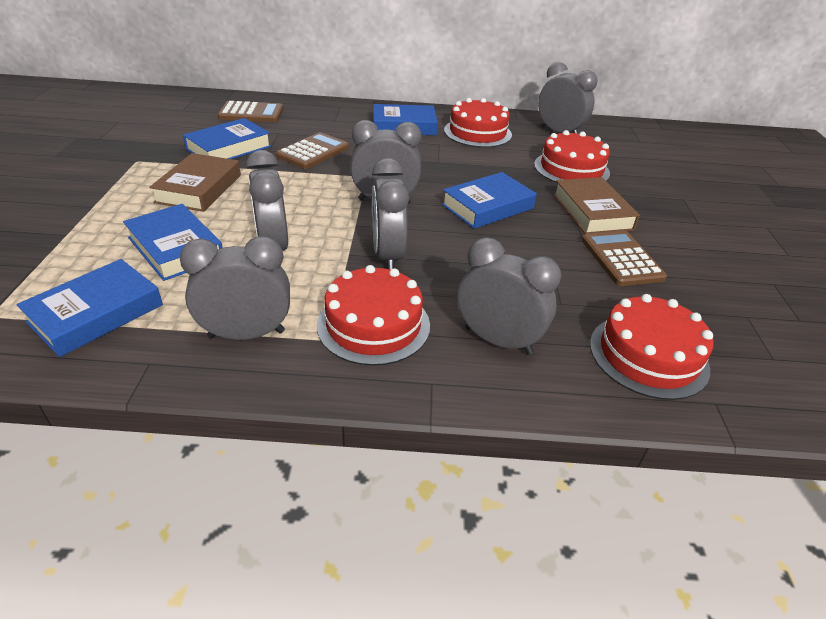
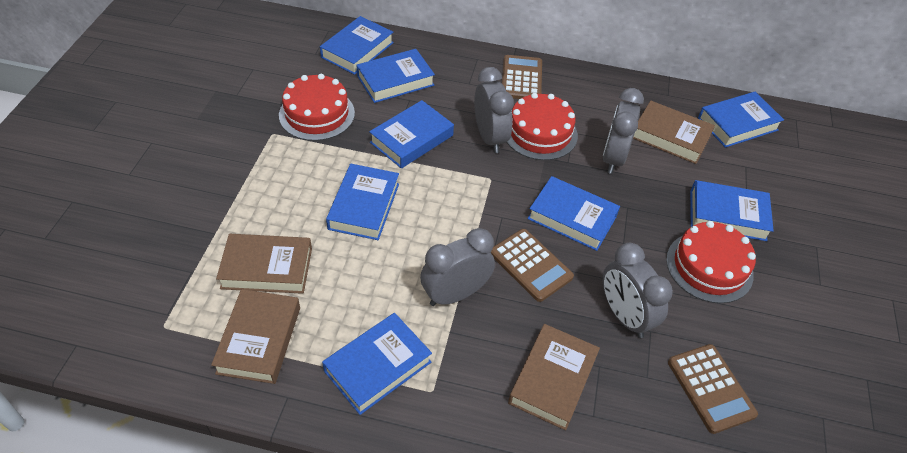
blue book: 5 -> 8
brown book: 2 -> 4
grey clock: 6 -> 4
red cake: 4 -> 3

